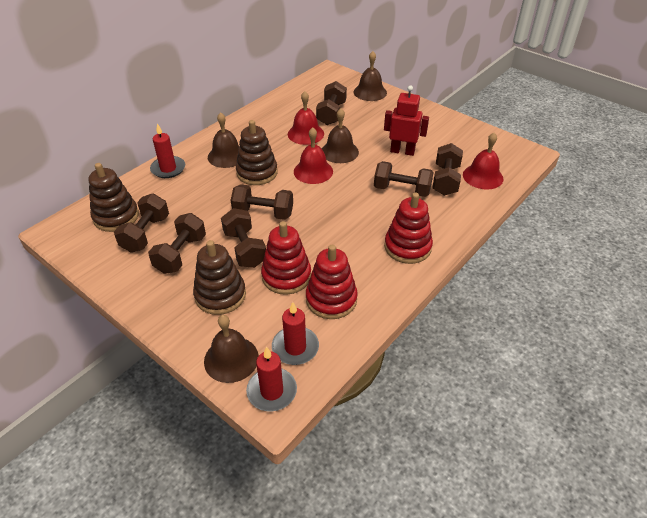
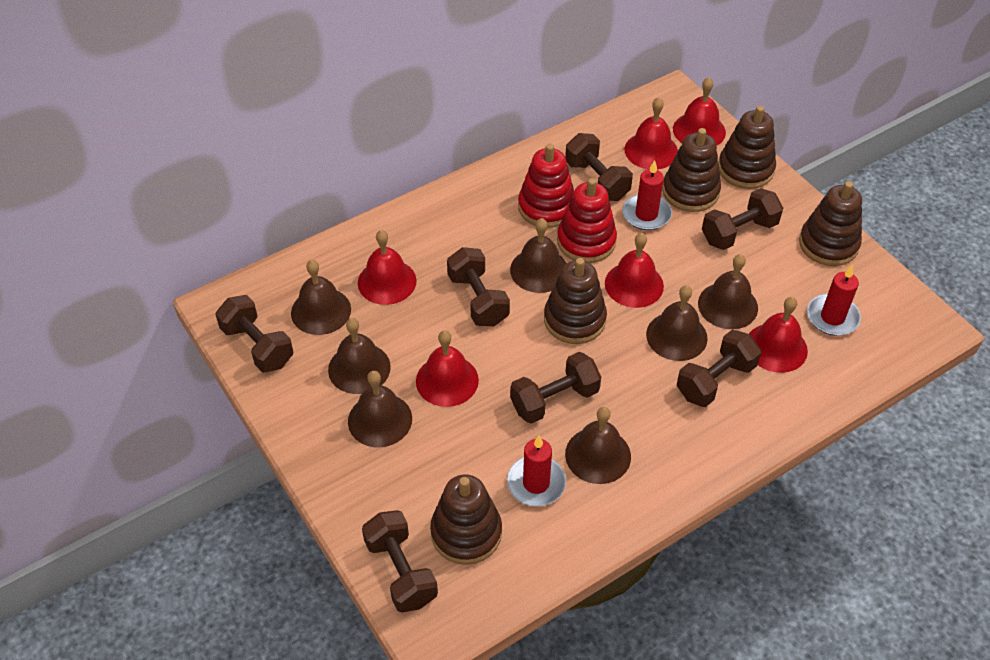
brown bell: 4 -> 7
brown stacking toy: 3 -> 5
red bell: 3 -> 6
red robot: 1 -> 0
red stacking toy: 3 -> 2

